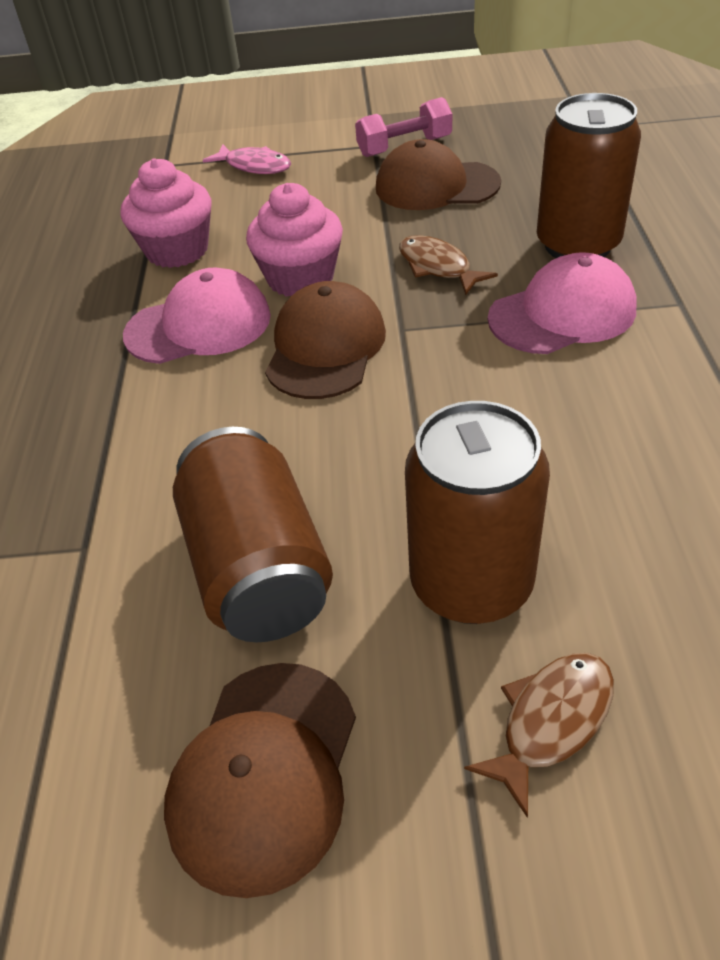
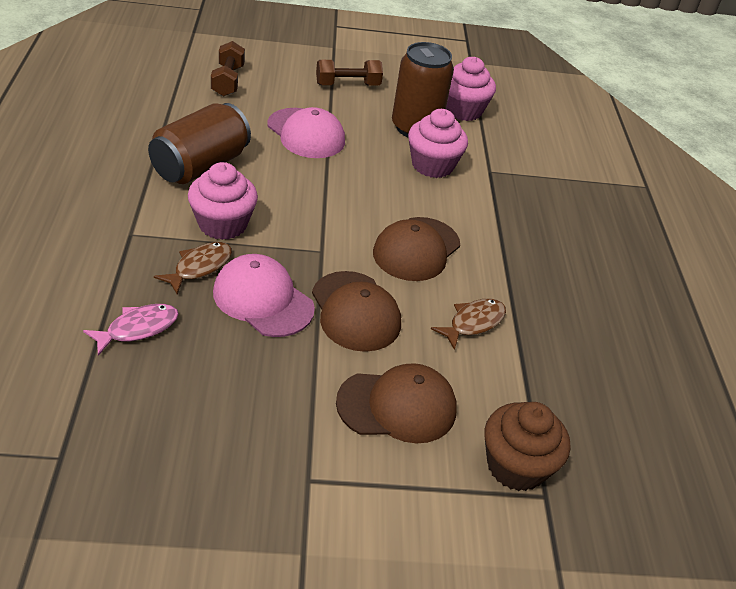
brown can: 3 -> 2
brown cupcake: 0 -> 1
brown dumbbell: 0 -> 2
pink cupcake: 2 -> 3
pink dumbbell: 1 -> 0

